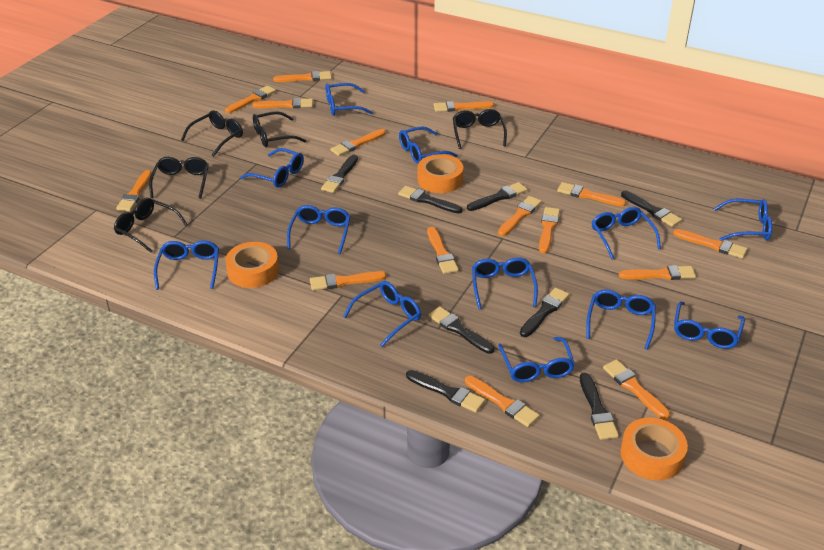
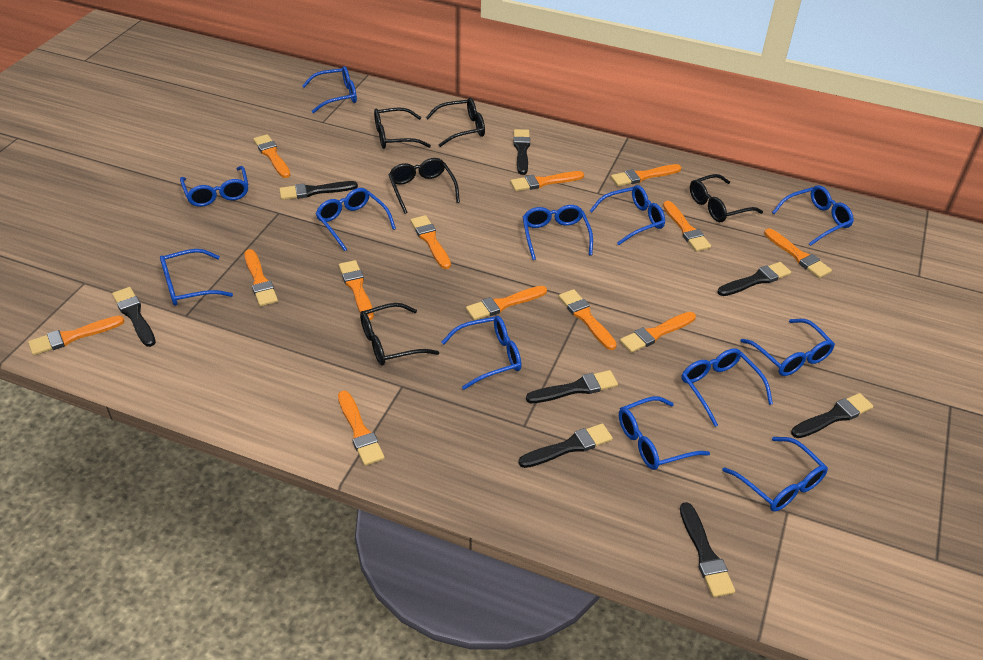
orange brush: 15 -> 13
orange tape: 3 -> 0

